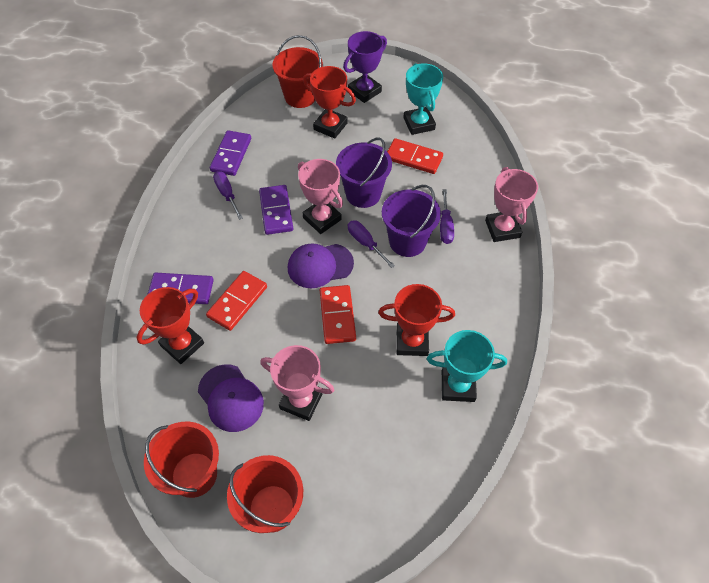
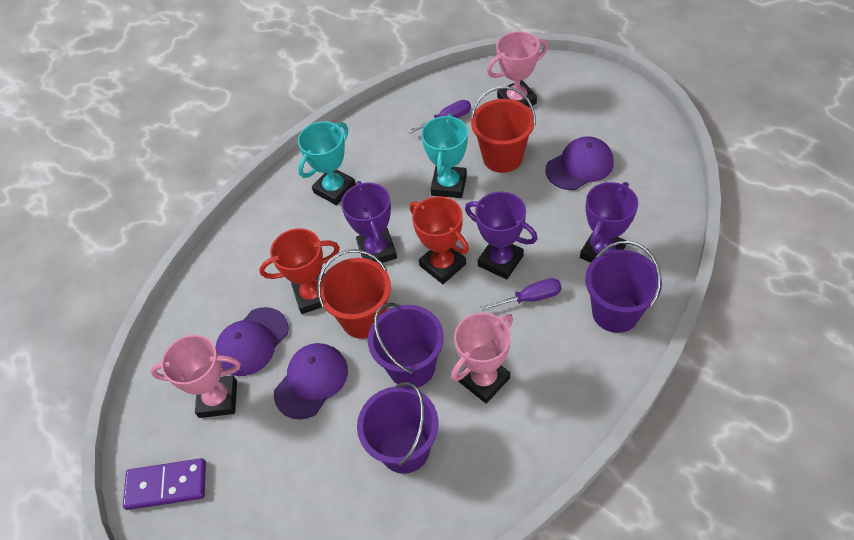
purple bucket: 2 -> 3
purple cap: 2 -> 3
purple domino: 3 -> 1
purple screwdriver: 3 -> 2
purple trophy: 1 -> 3
red bucket: 3 -> 2
red domino: 3 -> 0
red trophy: 3 -> 2

